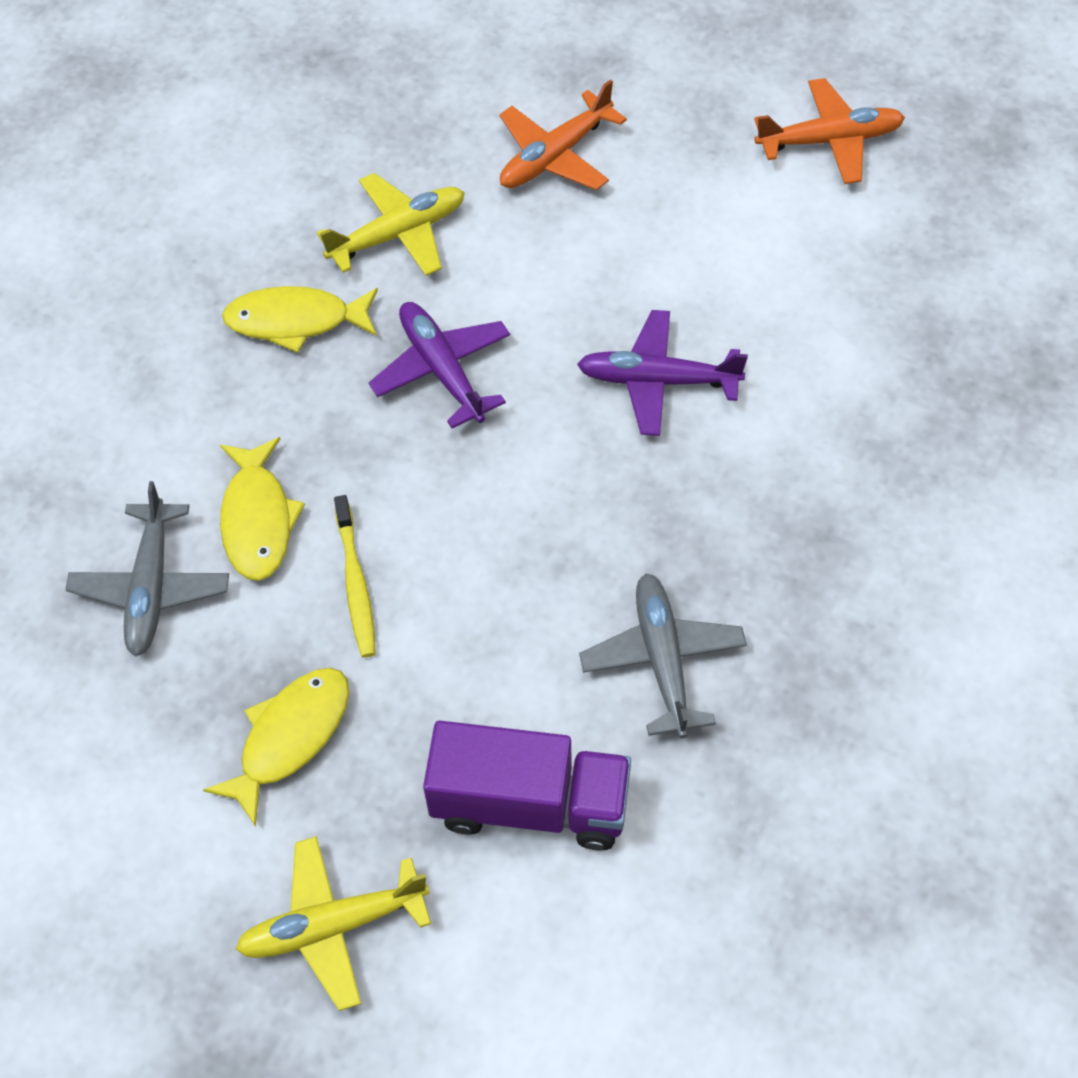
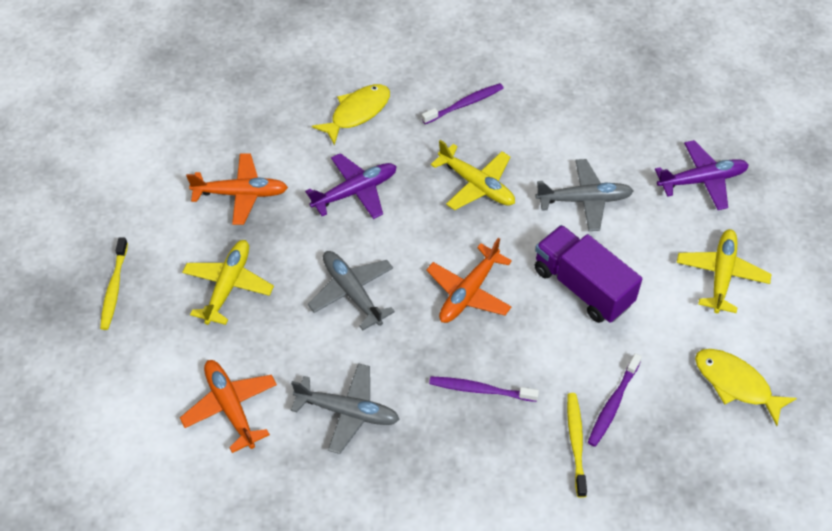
grey plane: 2 -> 3
orange plane: 2 -> 3
purple toothbrush: 0 -> 3
yellow fish: 3 -> 2
yellow plane: 2 -> 3
yellow toothbrush: 1 -> 2

